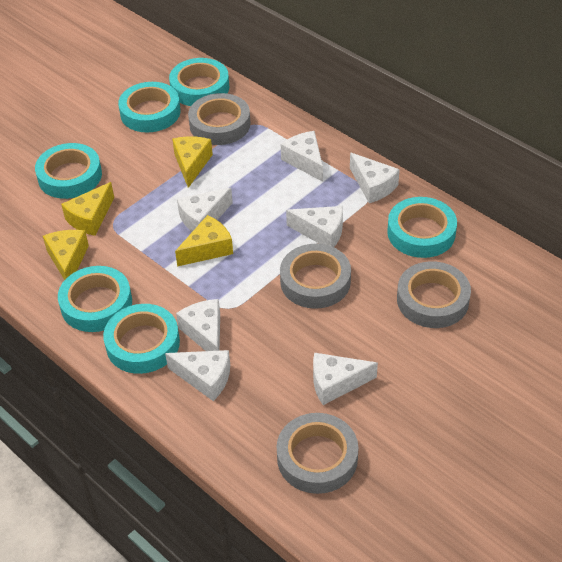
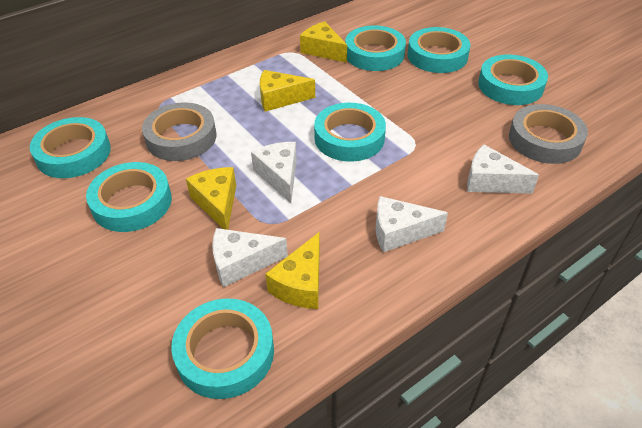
grey tape: 4 -> 2
turquoise tape: 6 -> 7
white cheese: 7 -> 4

